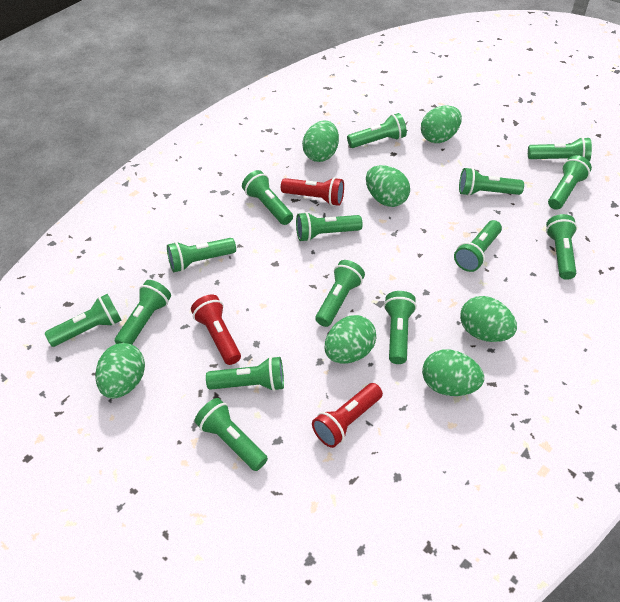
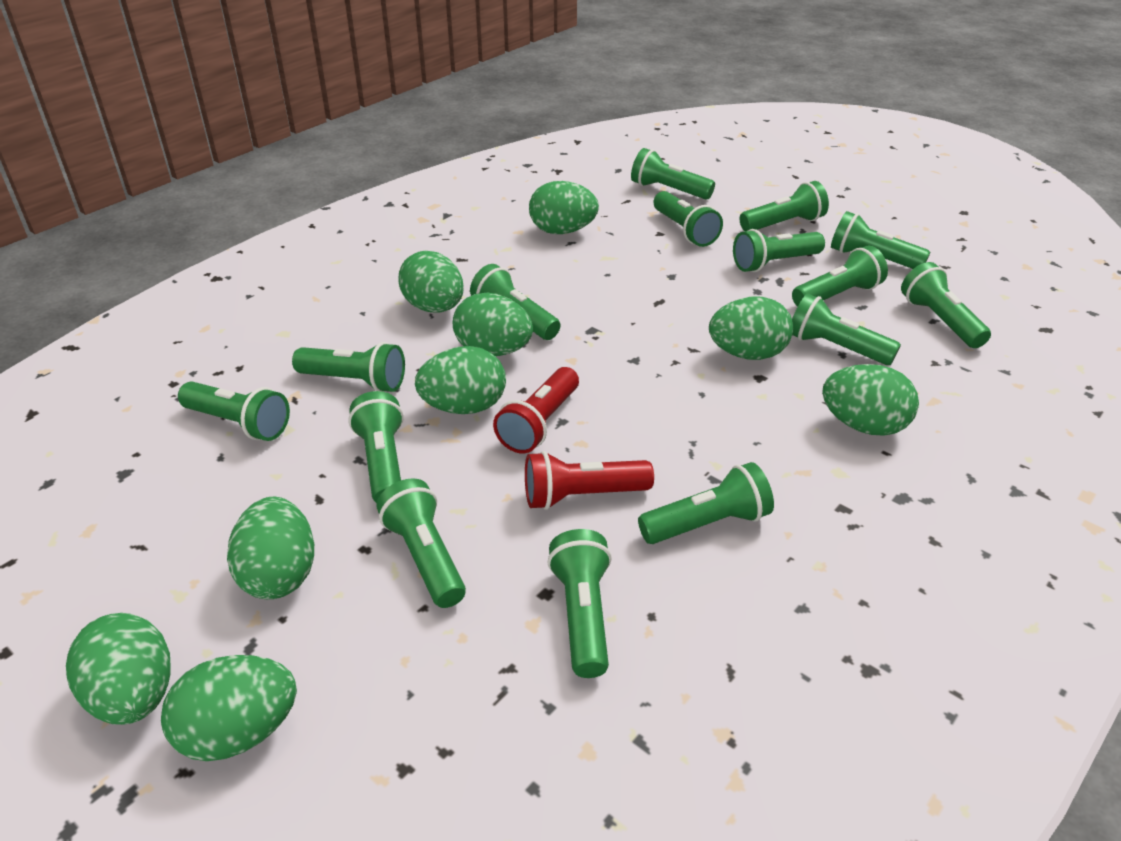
green egg: 7 -> 9
red flashlight: 3 -> 2

